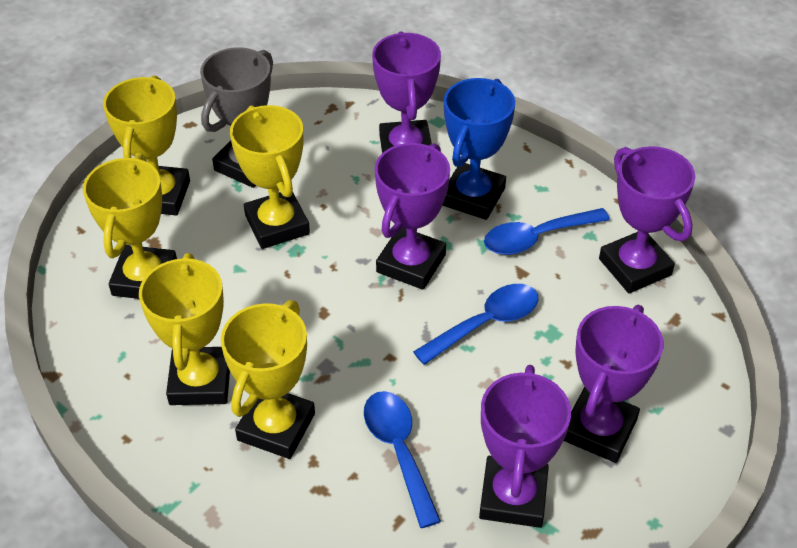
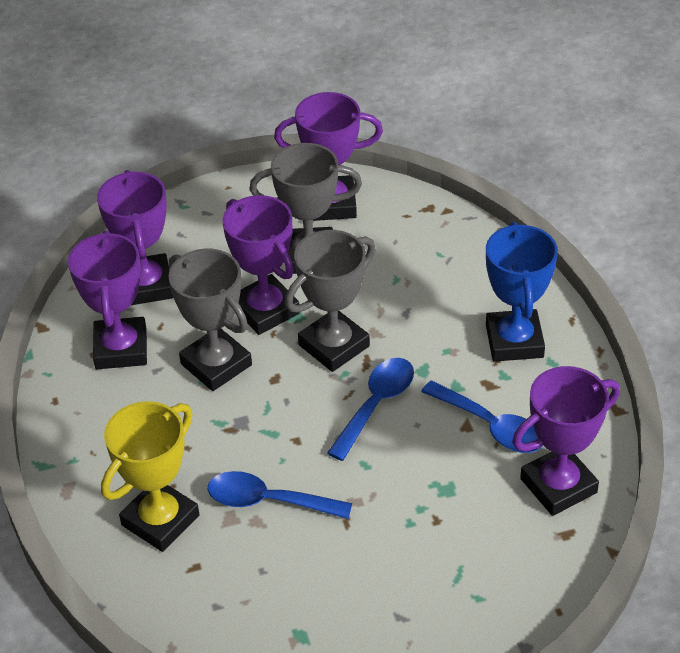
grey trophy: 1 -> 3
yellow trophy: 5 -> 1

